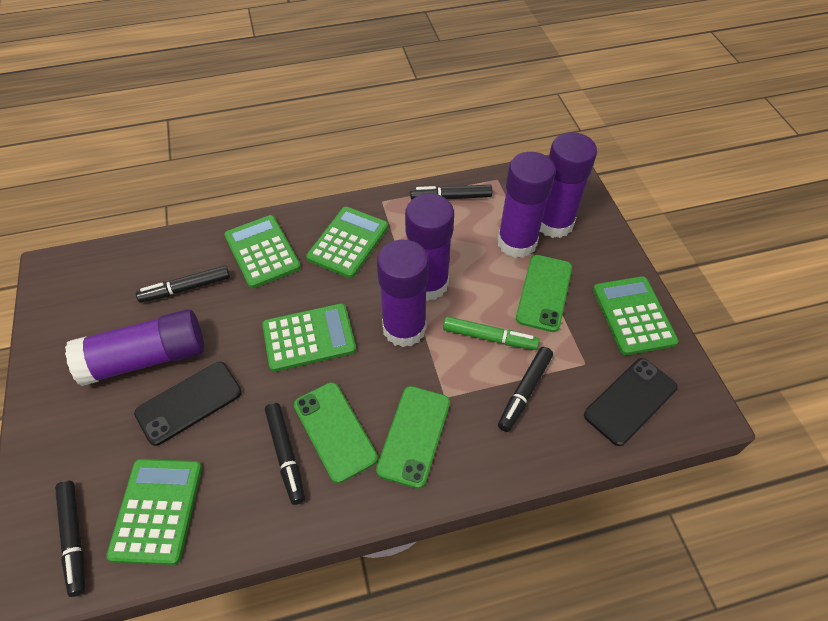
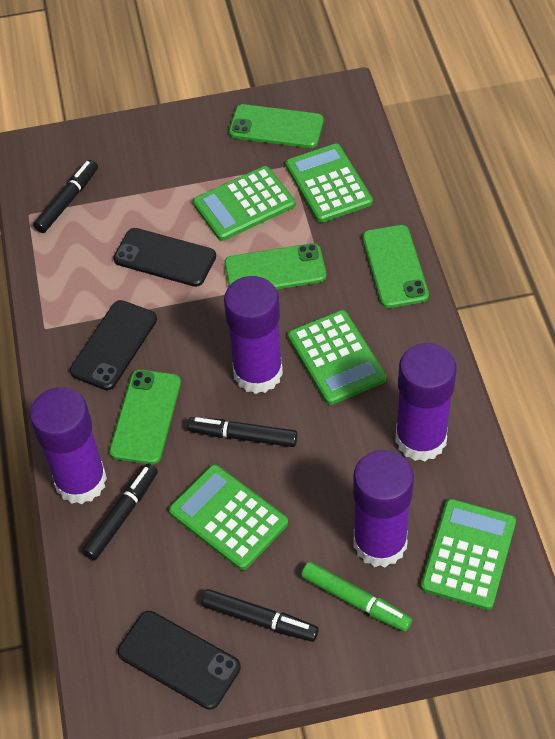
black marker: 5 -> 4
black phone: 2 -> 3
green phone: 3 -> 4
purple glue stick: 5 -> 4

